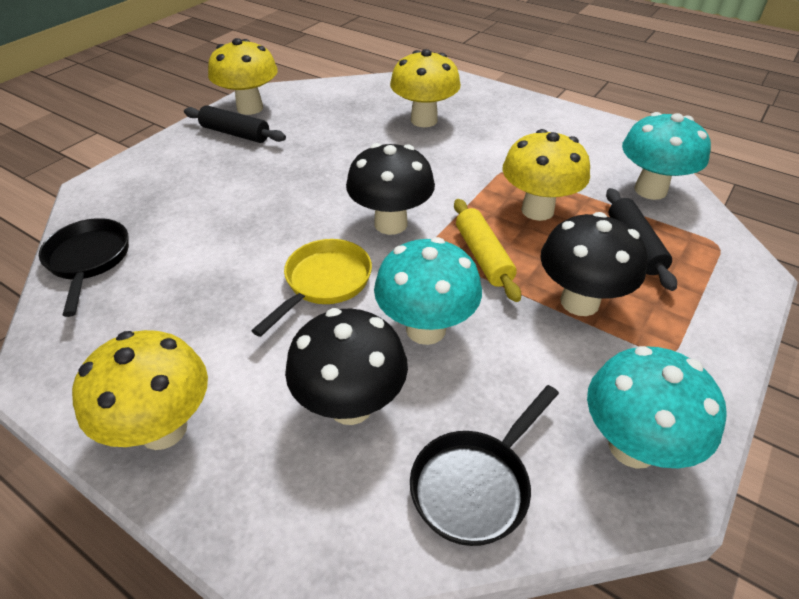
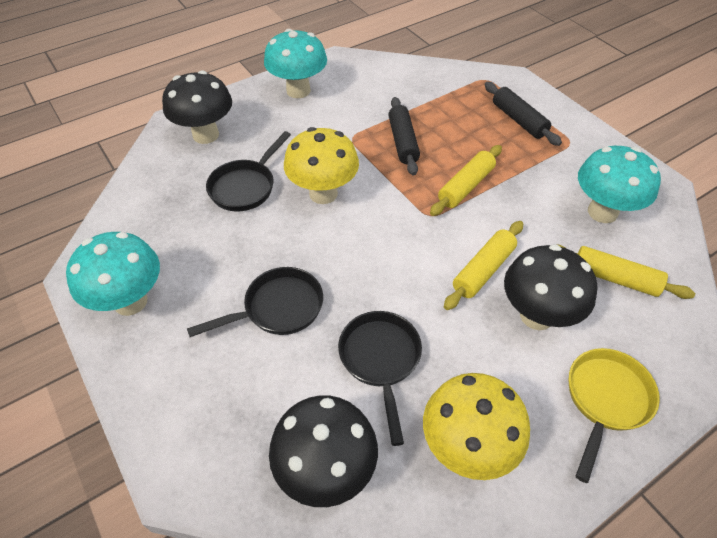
black pan: 2 -> 3
yellow mushroom: 4 -> 2
yellow rolling pin: 1 -> 3

